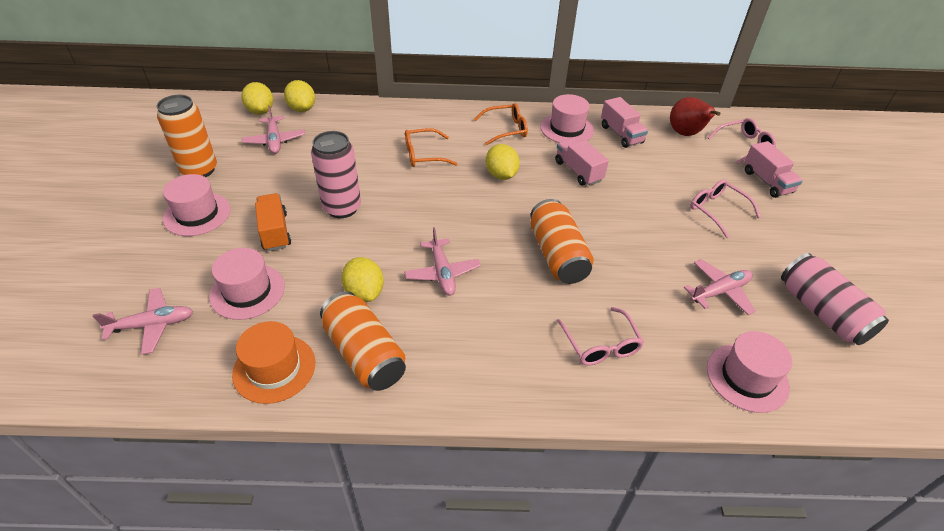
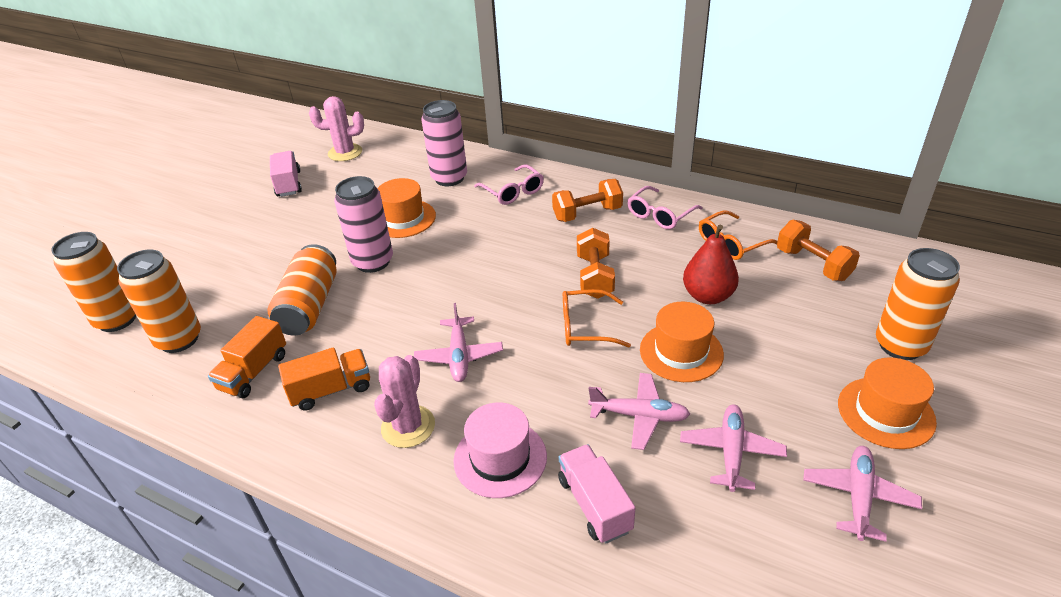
orange can: 3 -> 4
orange dumbbell: 0 -> 3
orange hat: 1 -> 3
orange truck: 1 -> 2
pink cactus: 0 -> 2
pink glasses: 3 -> 2
pink hat: 4 -> 1
pink truck: 3 -> 2
yellow lemon: 4 -> 0

